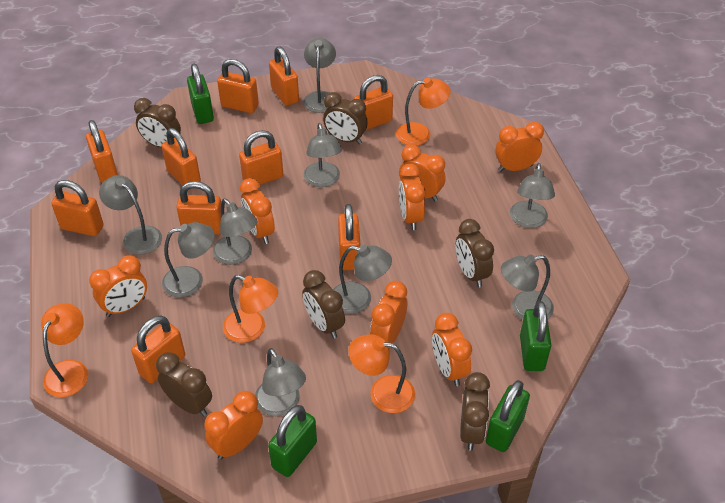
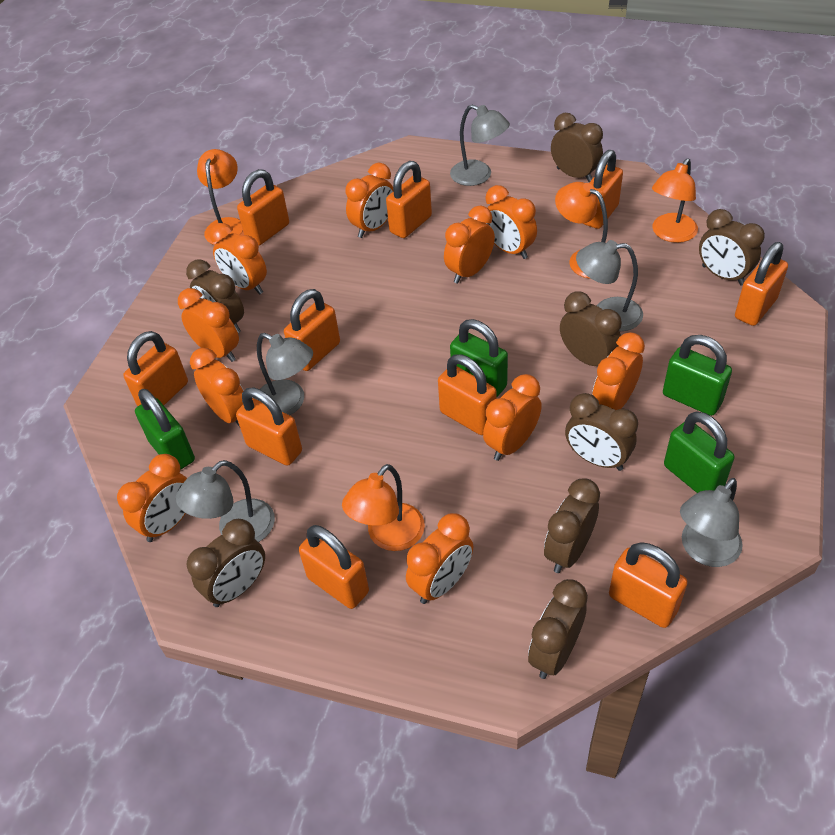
brown clock: 6 -> 8
grey lamp: 9 -> 5
orange clock: 8 -> 10

